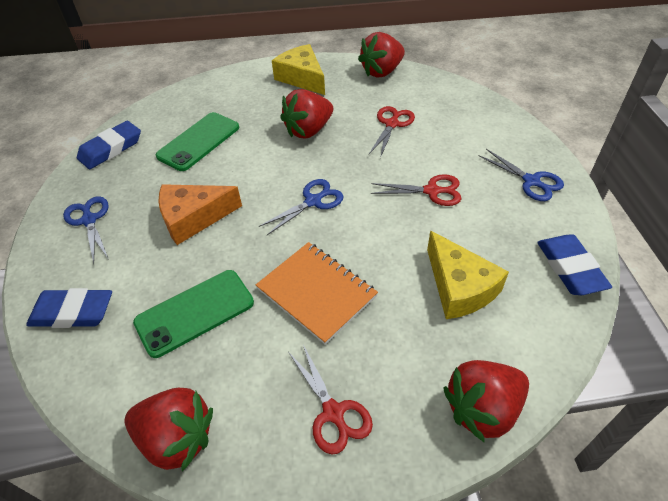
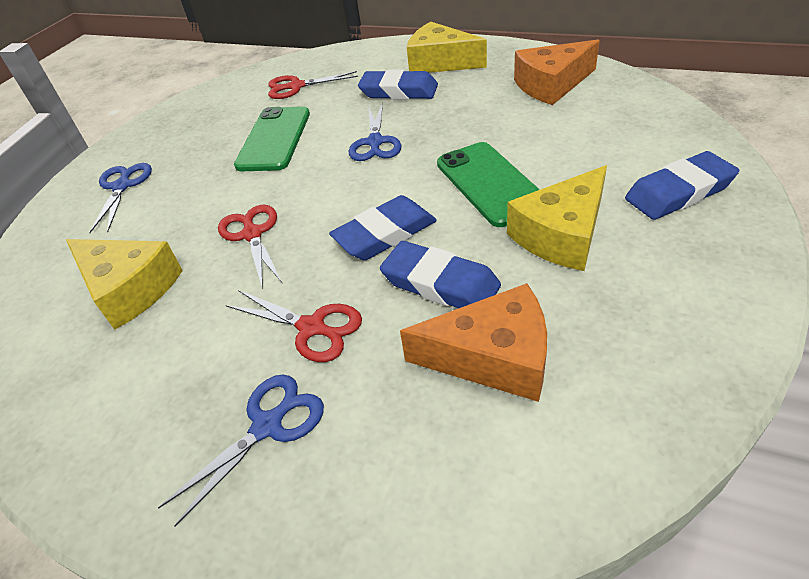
blue eraser: 3 -> 4
orange cheese: 1 -> 2
orange notebook: 1 -> 0
red strawberry: 4 -> 0
yellow cheese: 2 -> 3

